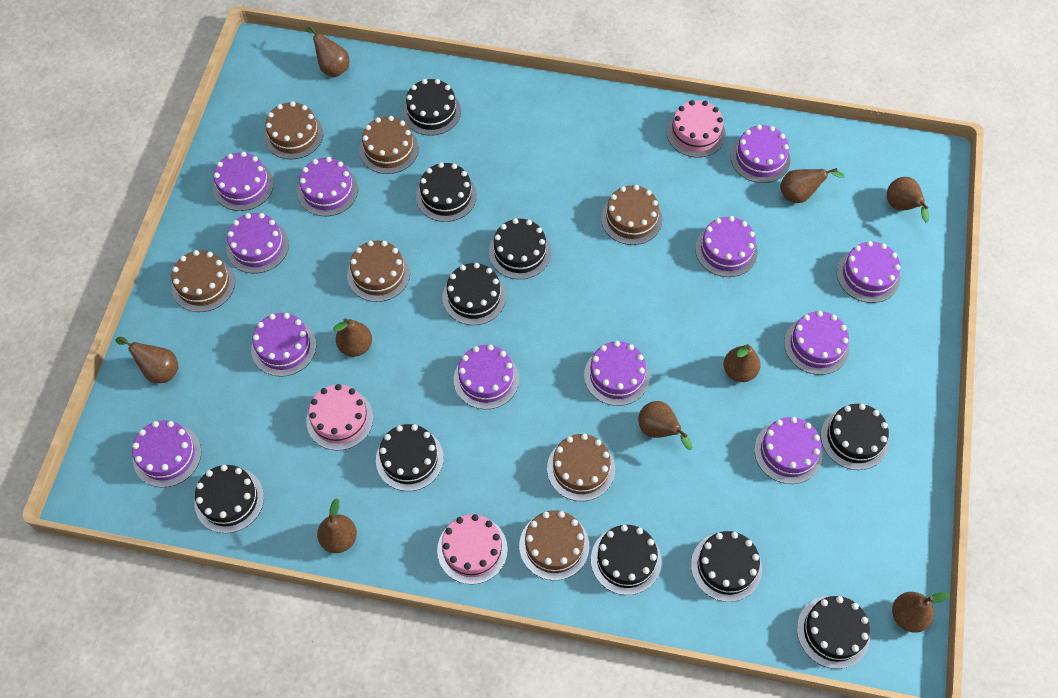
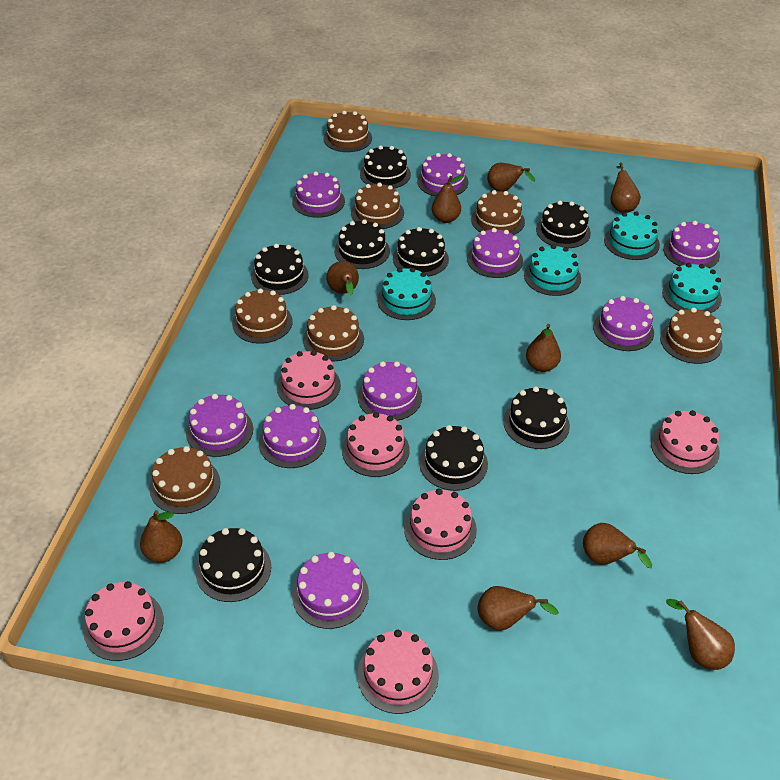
black cake: 10 -> 8
pink cake: 3 -> 6
purple cake: 12 -> 9
turquoise cake: 0 -> 4

